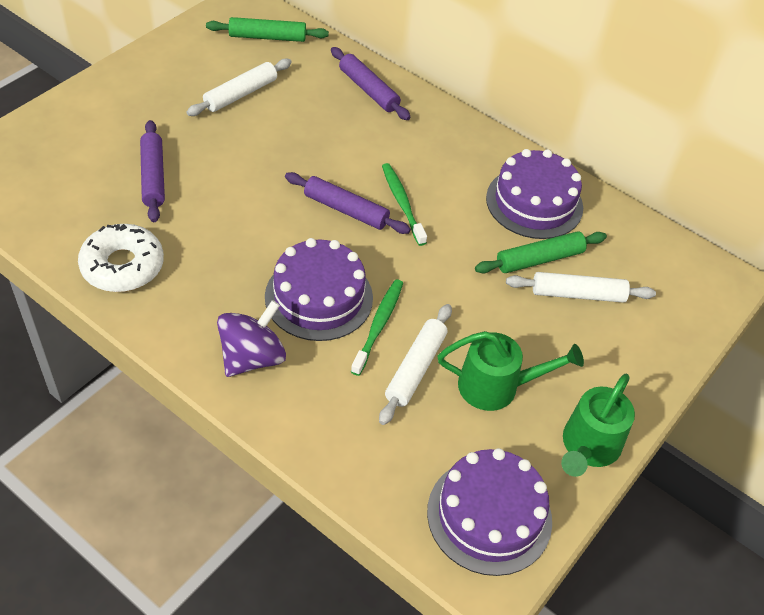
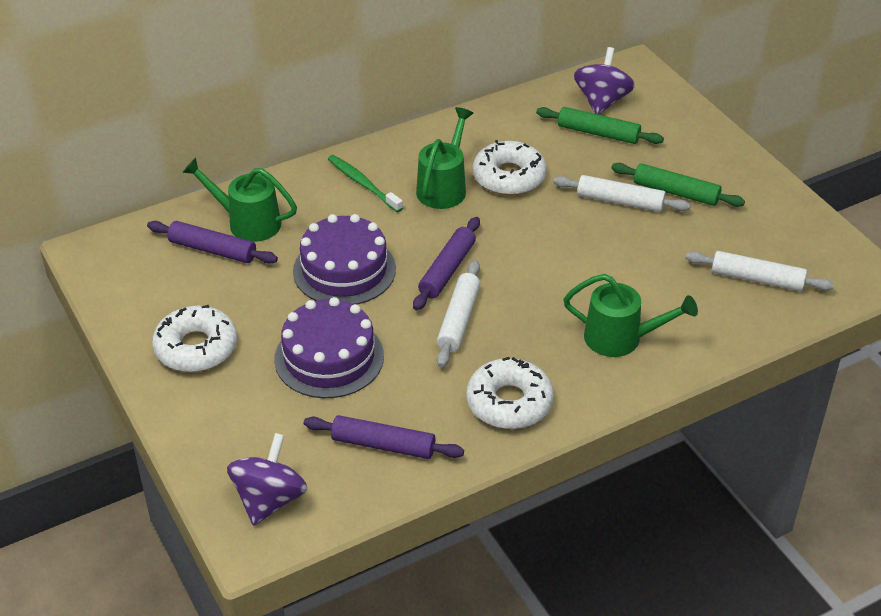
green toothbrush: 2 -> 1
green watering can: 2 -> 3
purple cake: 3 -> 2
purple spinning top: 1 -> 2
white donut: 1 -> 3

